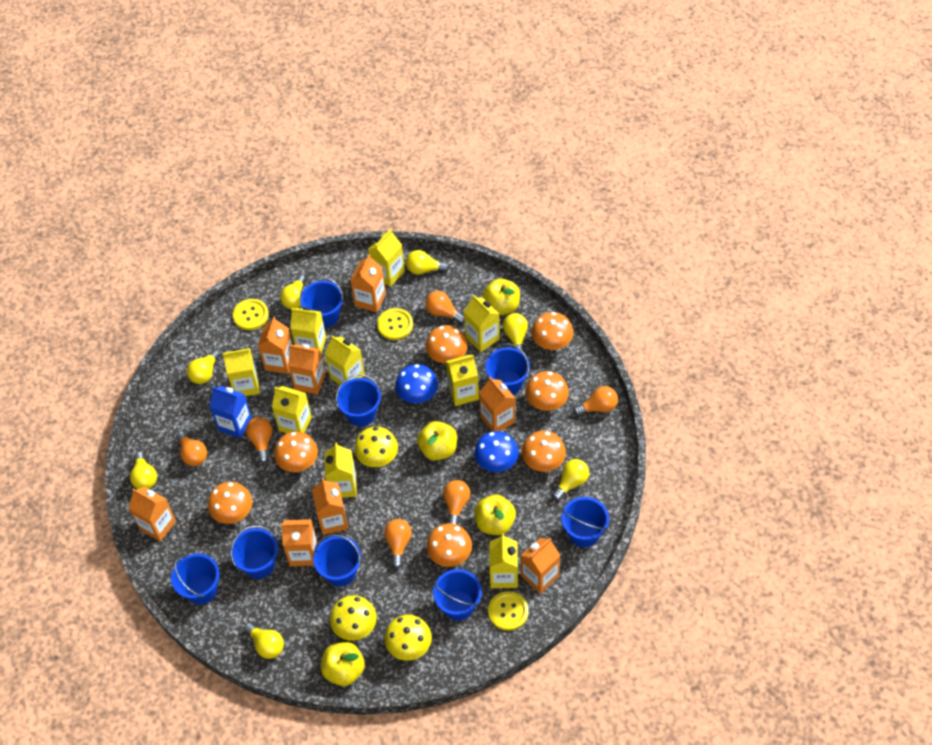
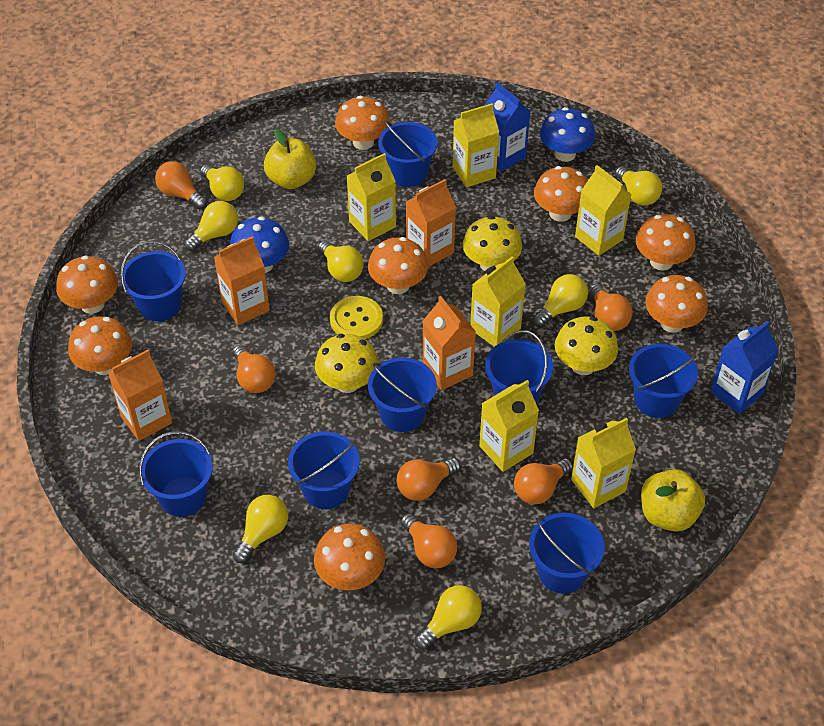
blue carton: 1 -> 2
orange carton: 8 -> 4
orange mushroom: 7 -> 8
yellow apple: 4 -> 2
yellow button: 3 -> 1
yellow carton: 9 -> 6

